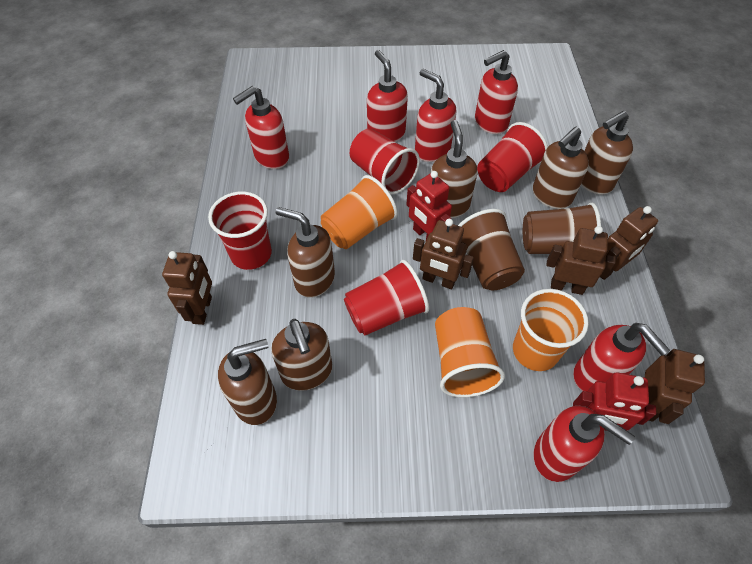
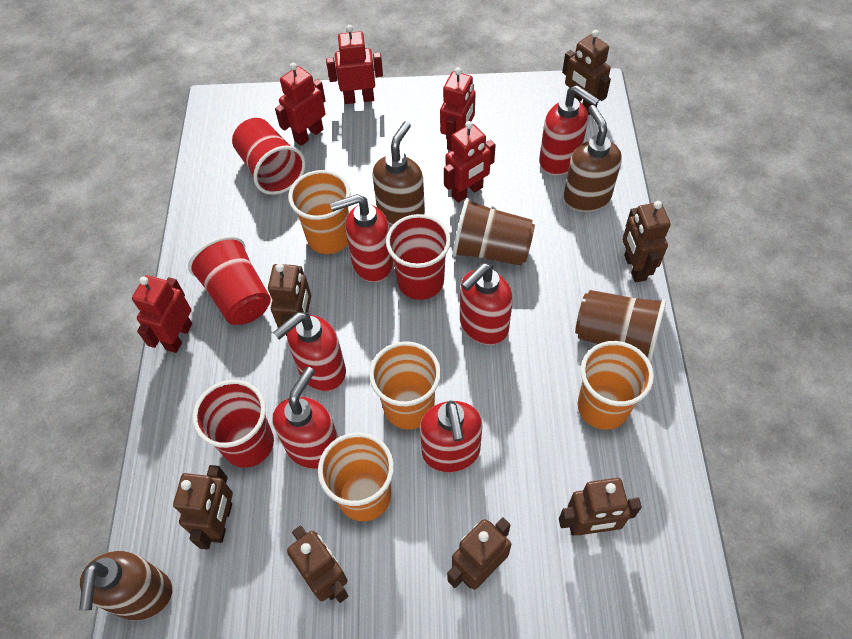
brown robot: 5 -> 7
brown soap dispenser: 6 -> 3
orange cup: 3 -> 4
red robot: 2 -> 5

